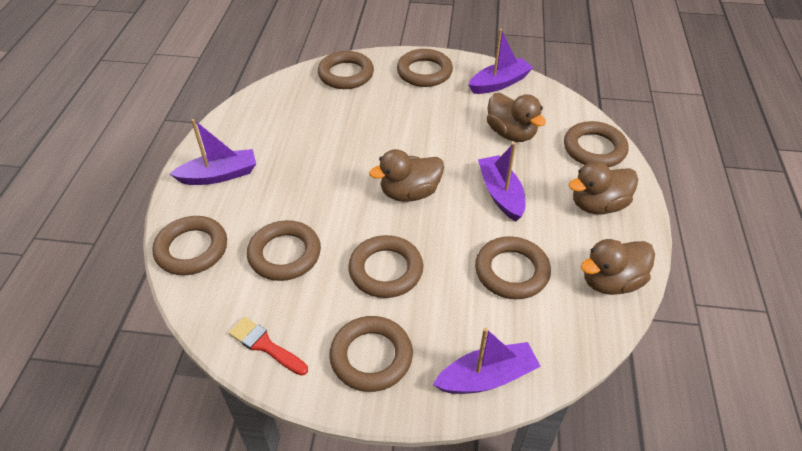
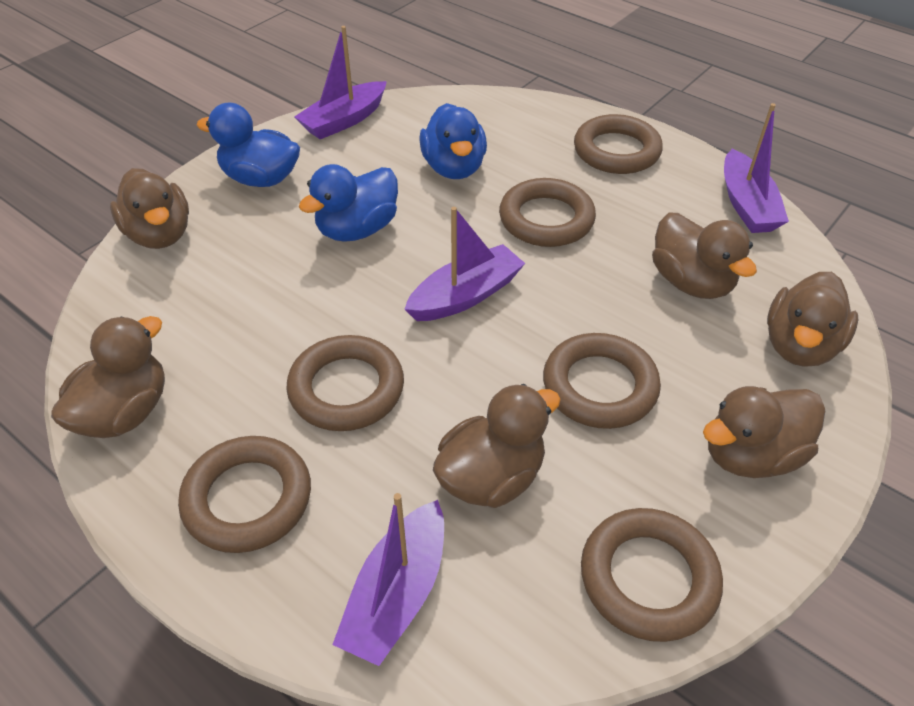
blue duck: 0 -> 3
brown duck: 4 -> 6
brown ring: 8 -> 6
red brush: 1 -> 0

